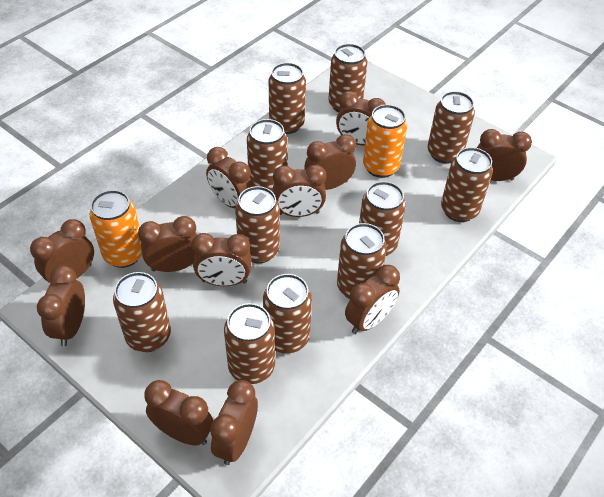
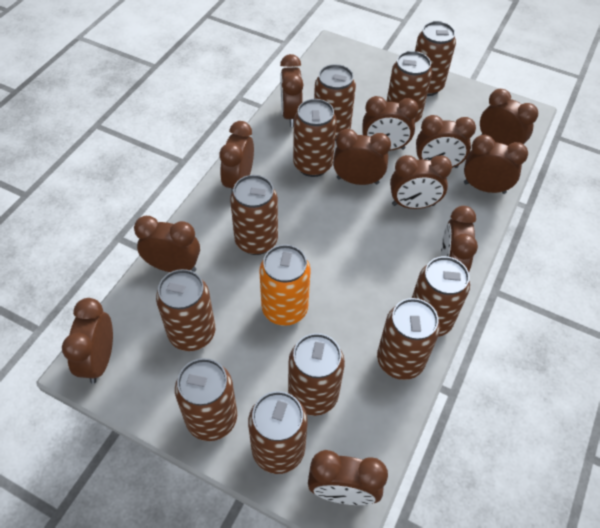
orange can: 2 -> 1

